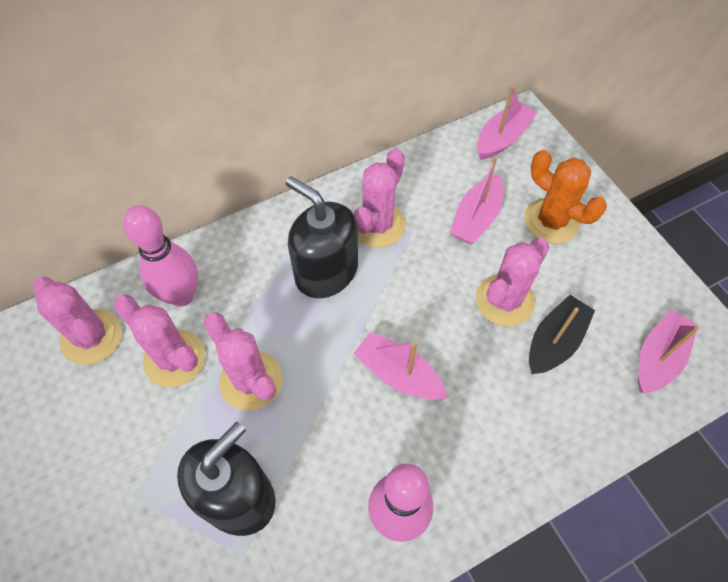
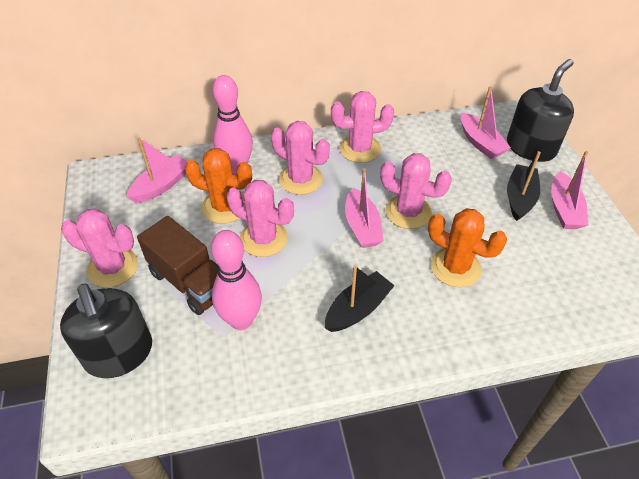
black boat: 1 -> 2
brown truck: 0 -> 1
orange cactus: 1 -> 2

